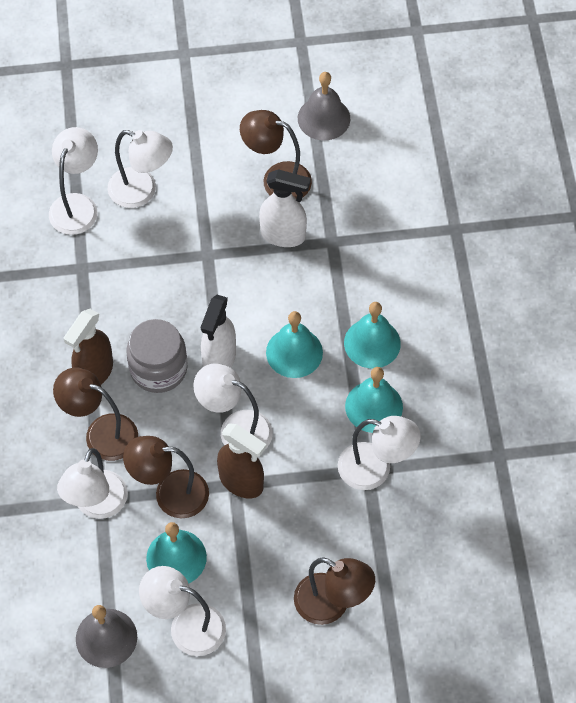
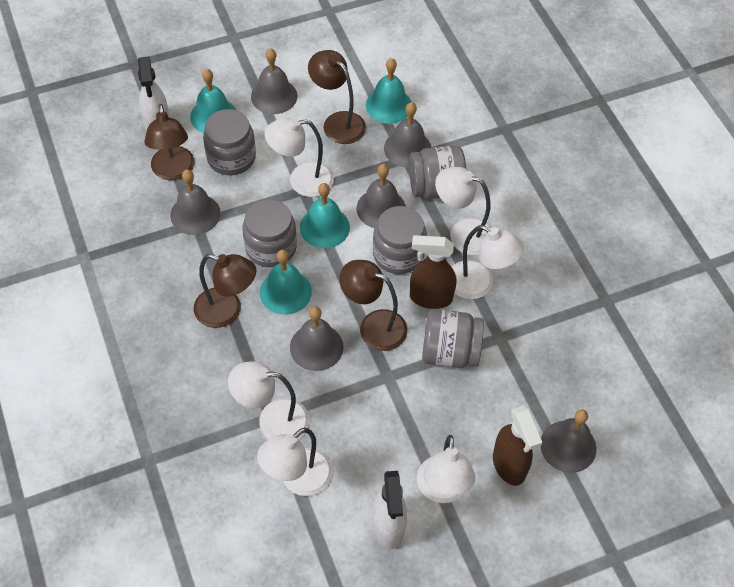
grey bell: 2 -> 6
grey jar: 1 -> 5

